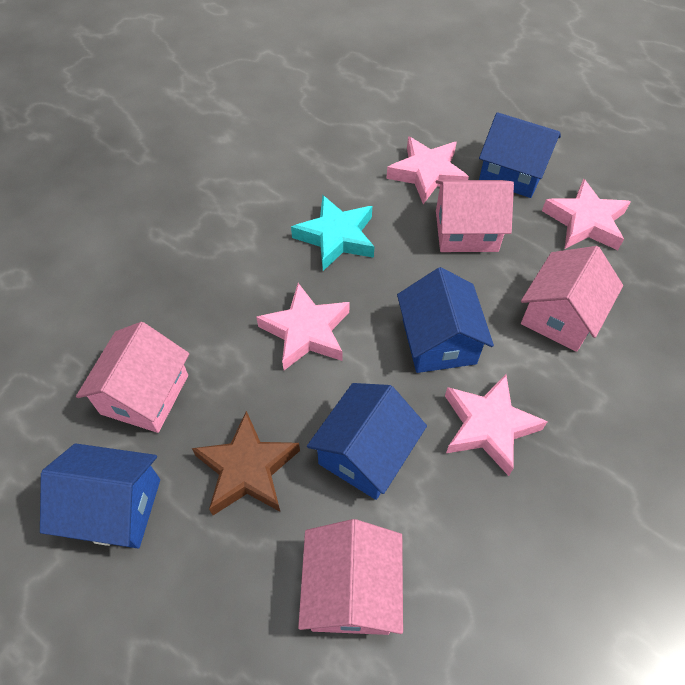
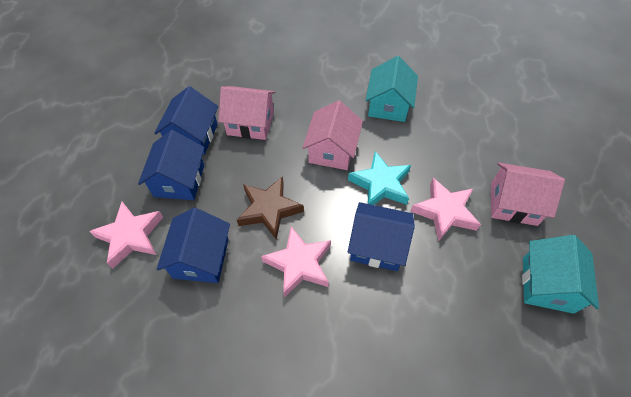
pink house: 4 -> 3
pink star: 4 -> 3
turquoise house: 0 -> 2

